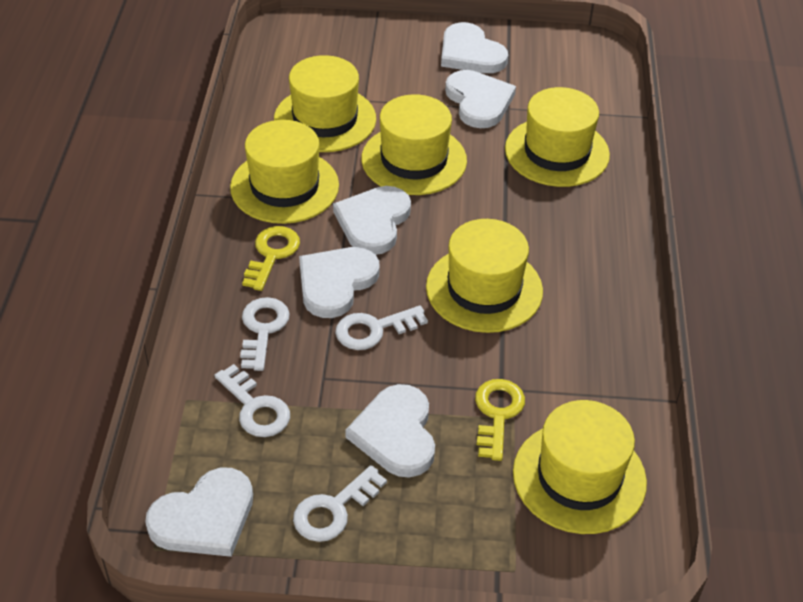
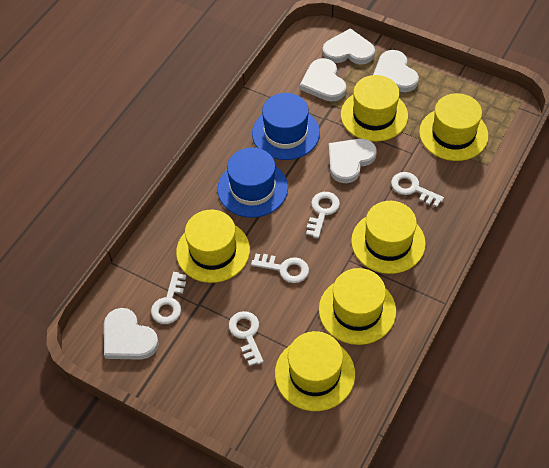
blue hat: 0 -> 2
white heart: 6 -> 5
white key: 4 -> 5
yellow key: 2 -> 0

